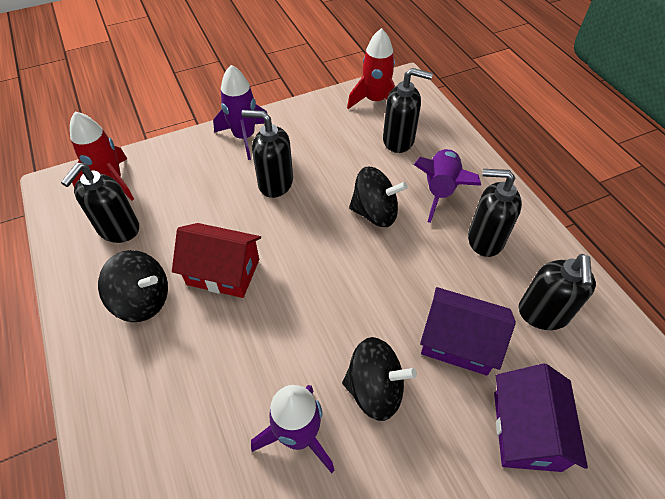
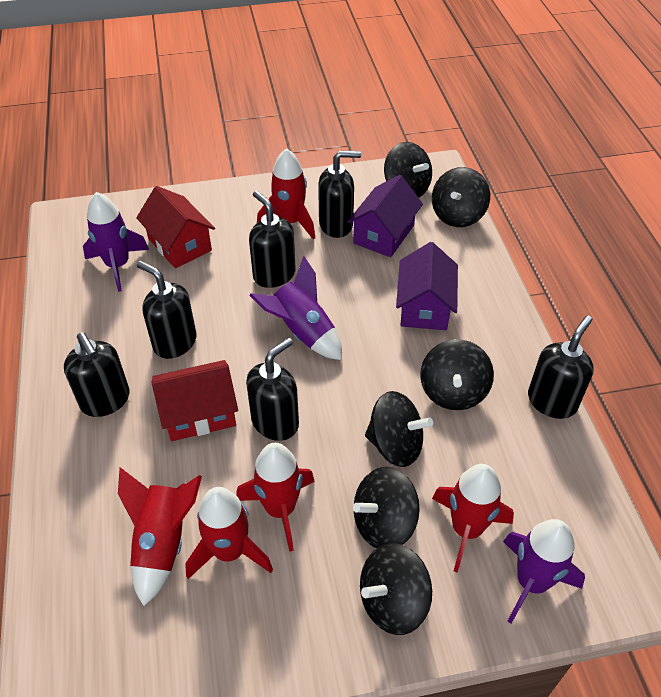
black soap dispenser: 5 -> 6
black spinning top: 3 -> 6
red house: 1 -> 2
red rocket: 2 -> 5

